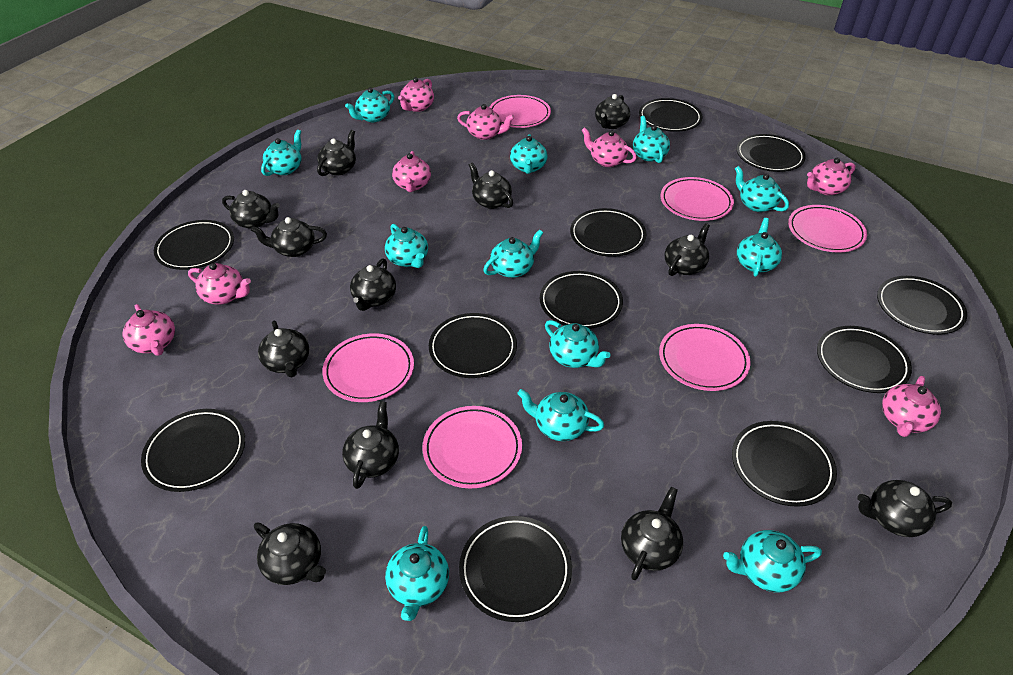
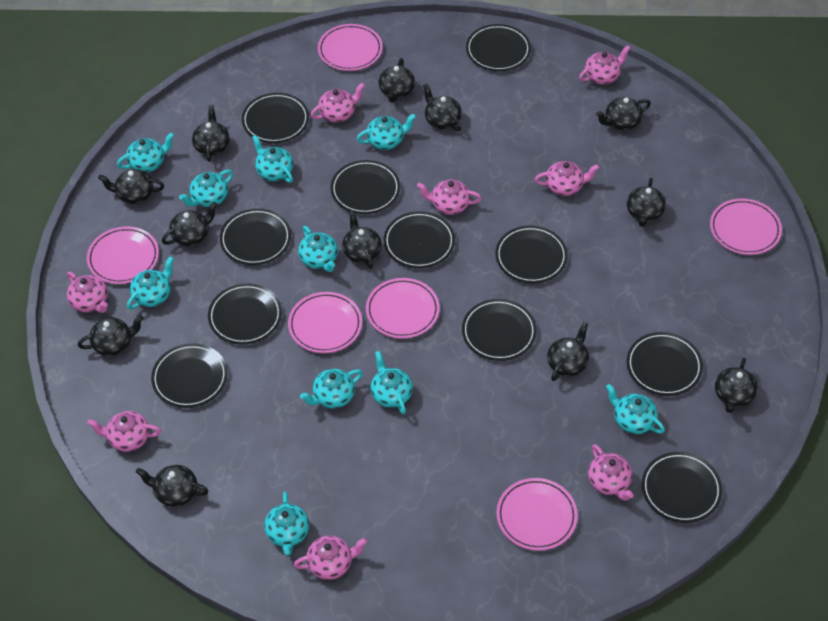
turquoise teapot: 12 -> 10

